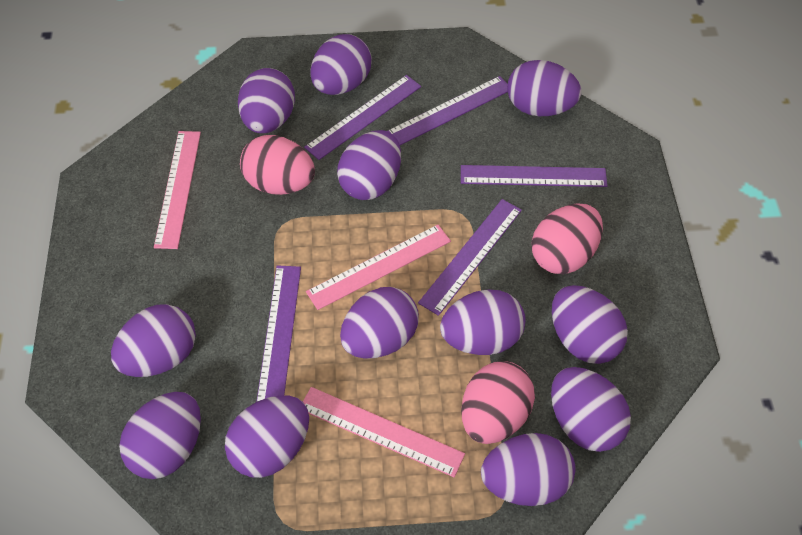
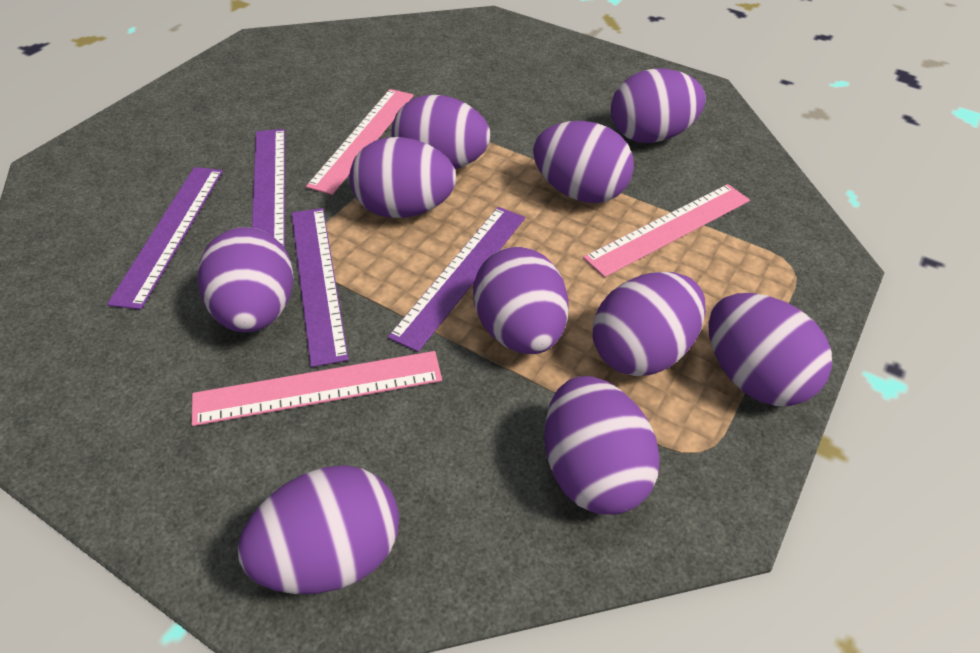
pink egg: 3 -> 0
purple egg: 12 -> 10
purple ruler: 5 -> 4

